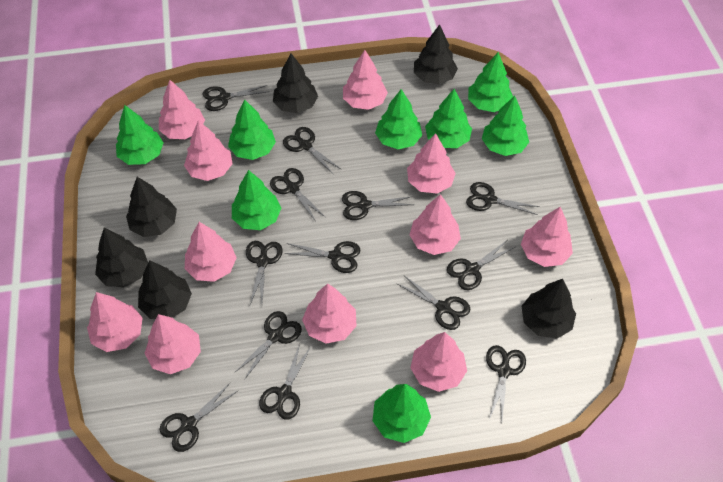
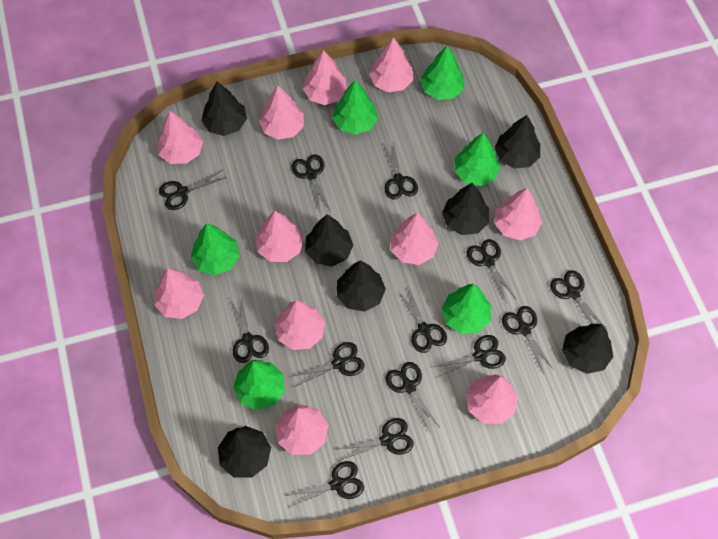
black tree: 6 -> 7
green tree: 8 -> 6

